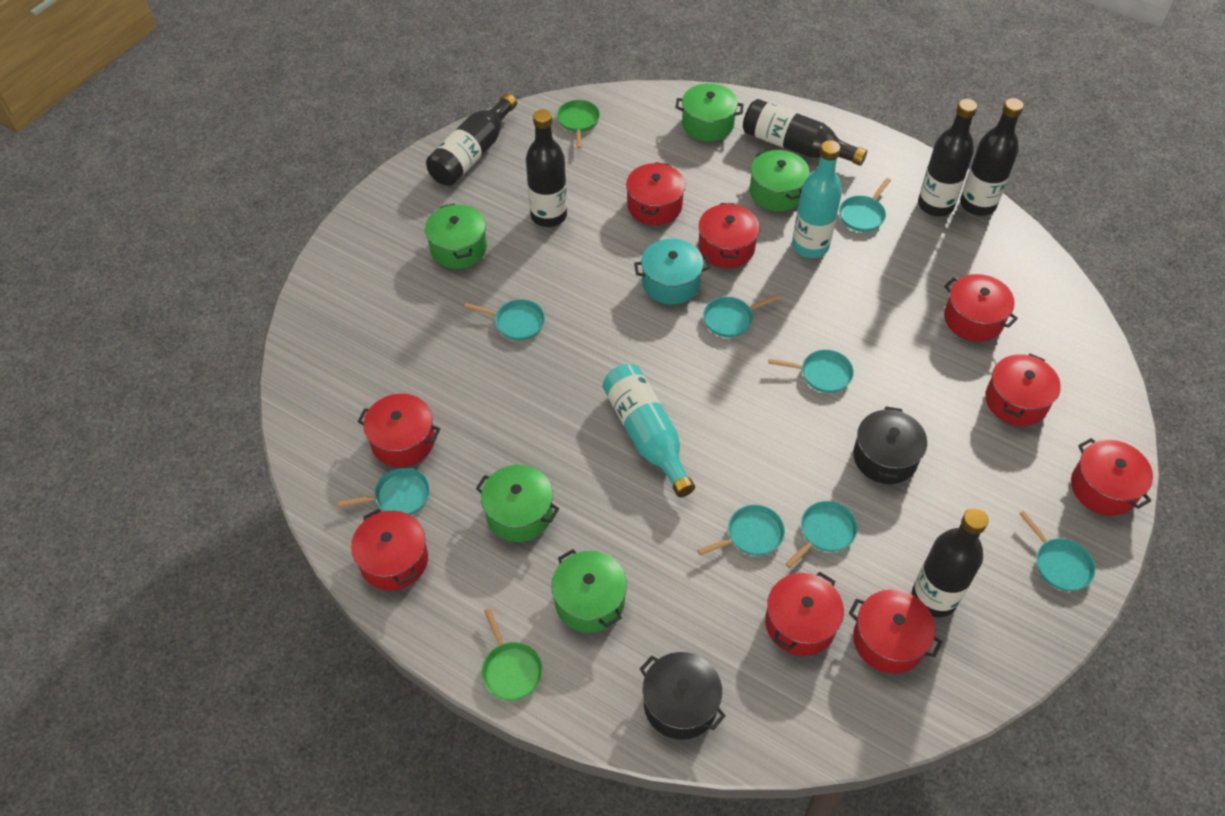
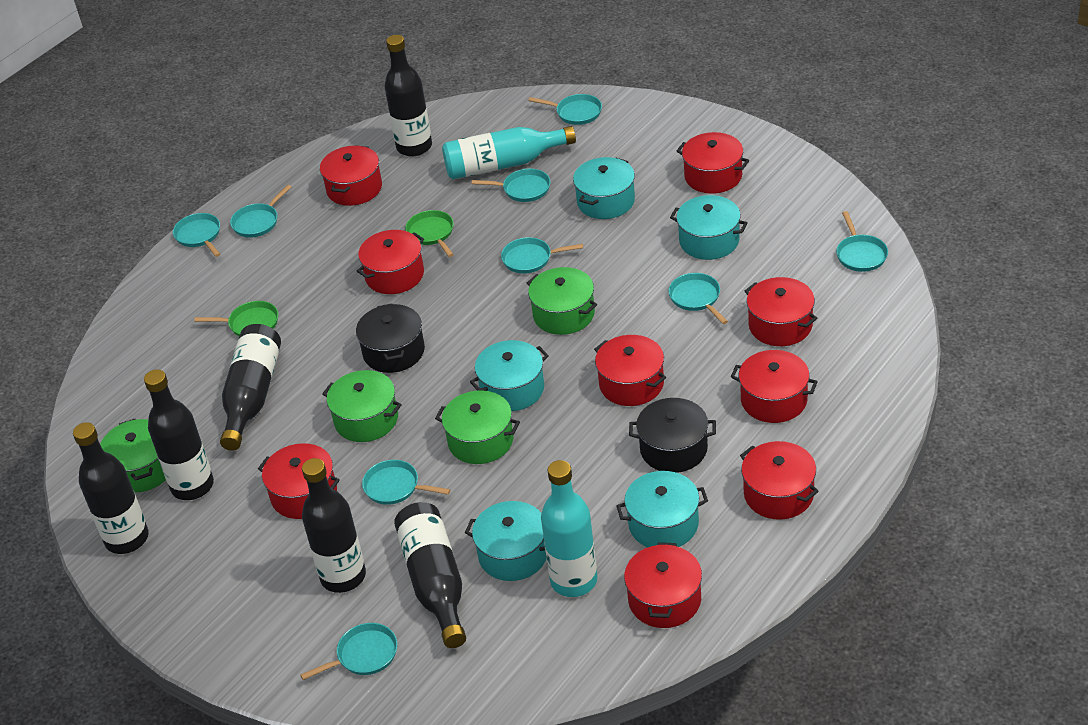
green pot: 5 -> 4
turquoise pan: 8 -> 9
turquoise pot: 1 -> 5

